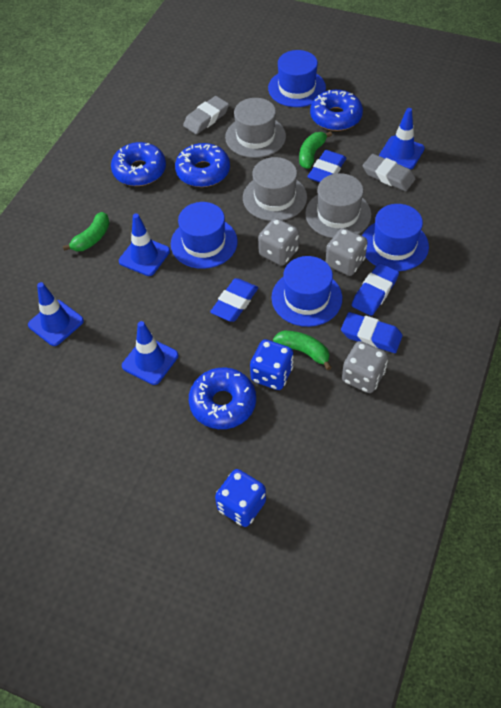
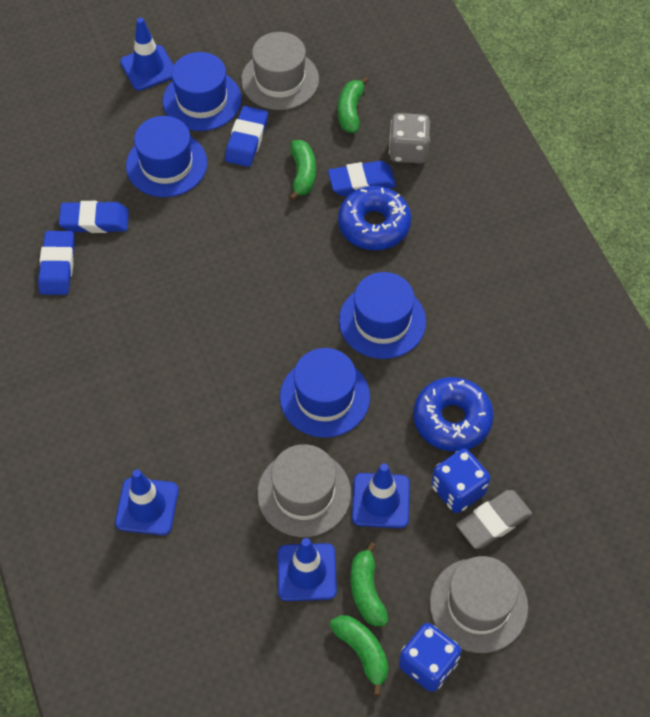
blue donut: 4 -> 2
green banana: 3 -> 4
grey dice: 3 -> 1
grey eraser: 2 -> 1

